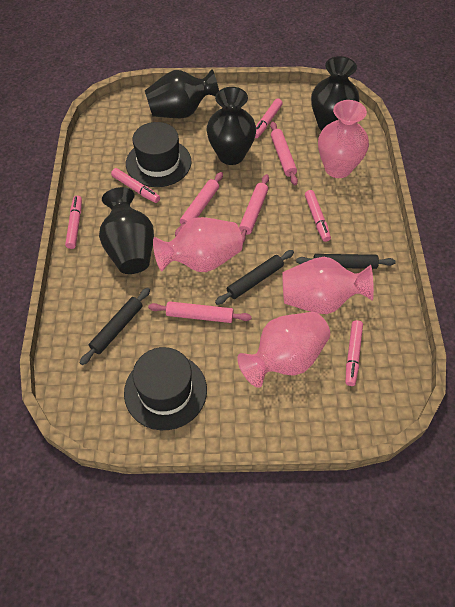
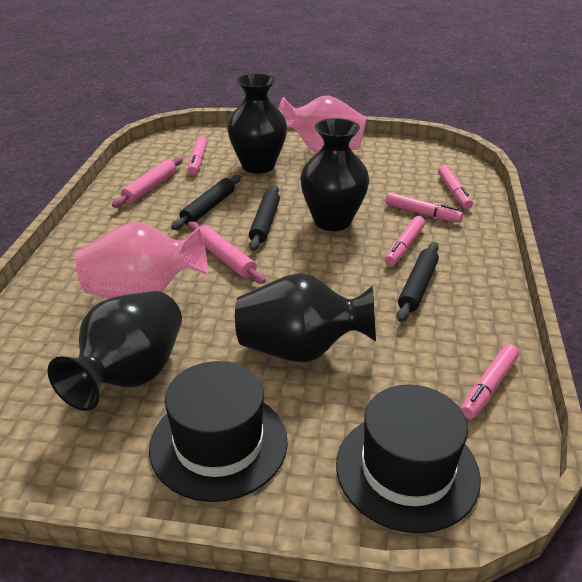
pink rolling pin: 4 -> 2
pink vase: 4 -> 2

